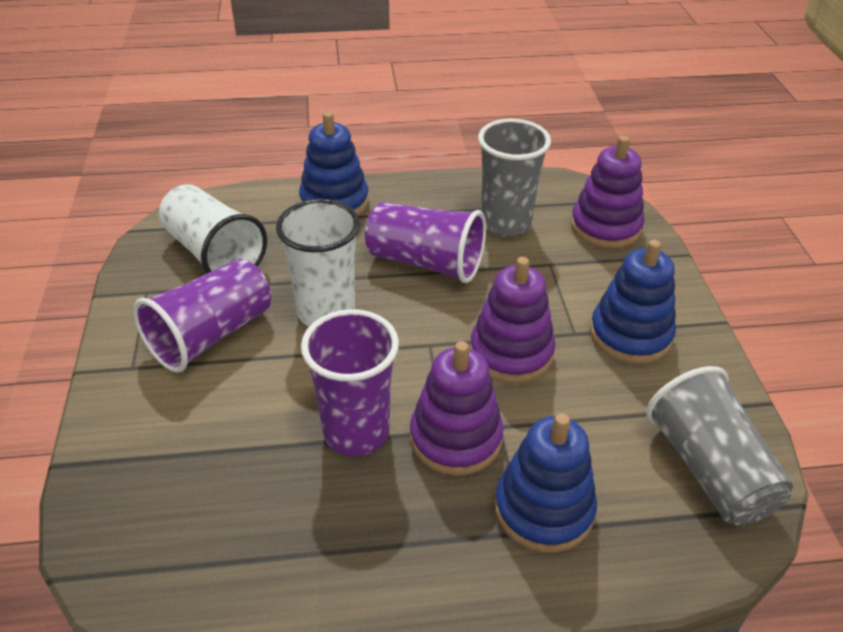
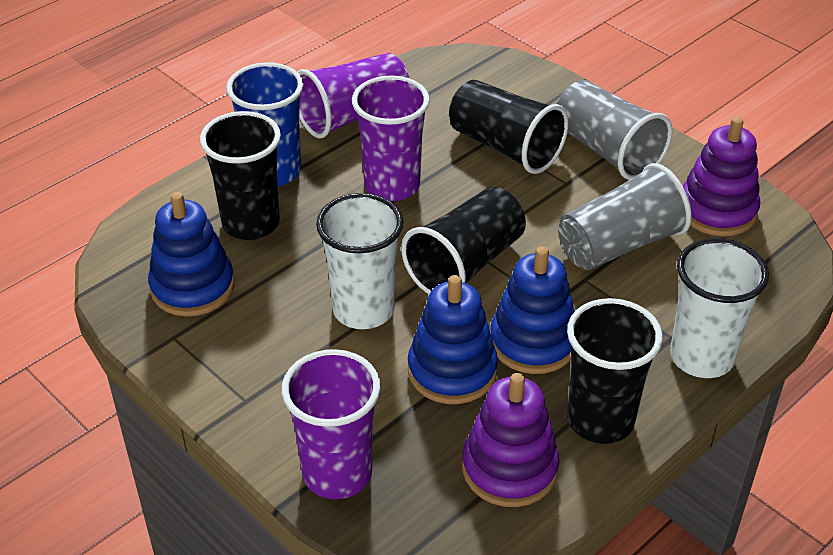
black cup: 0 -> 4
blue cup: 0 -> 1
purple stacking toy: 3 -> 2

